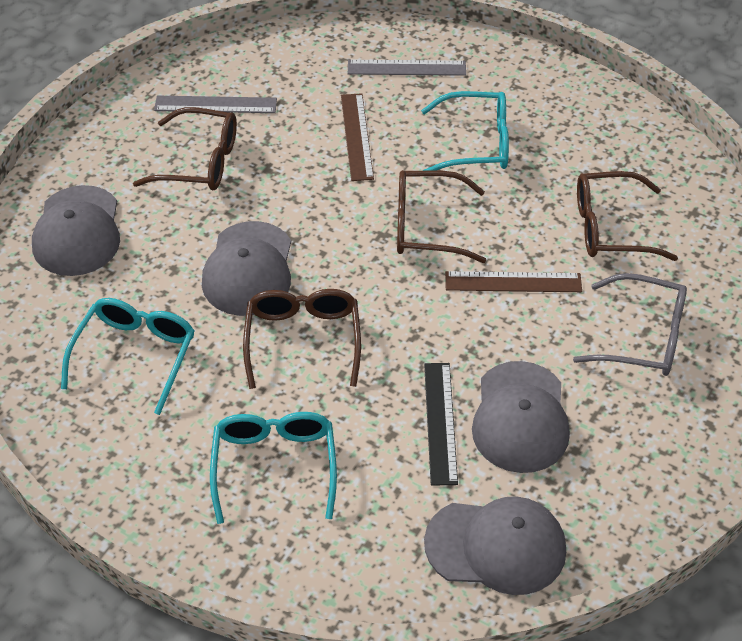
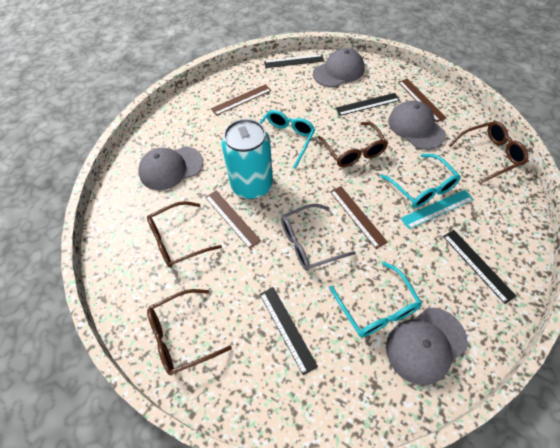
black ruler: 1 -> 4
brown ruler: 2 -> 4
grey ruler: 2 -> 0
turquoise can: 0 -> 1
turquoise ruler: 0 -> 1

